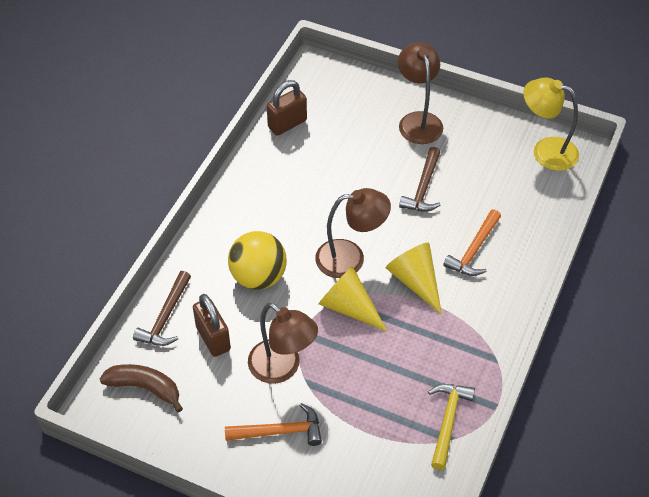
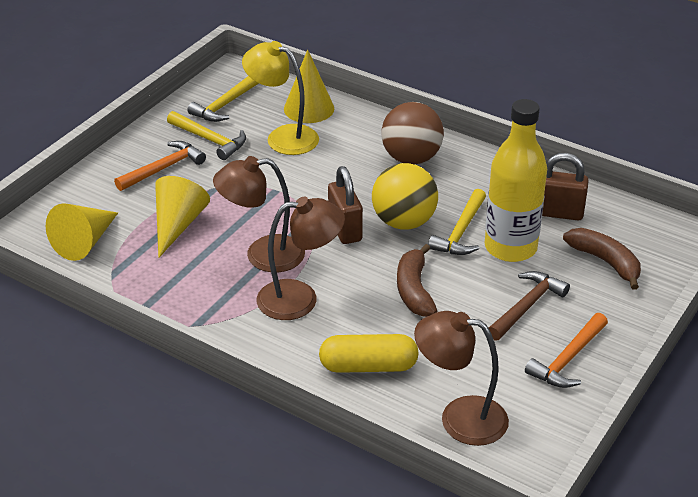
brown ball: 0 -> 1
brown banana: 1 -> 2
brown hammer: 2 -> 1
yellow bottle: 0 -> 1
yellow capsule: 0 -> 1
yellow cone: 2 -> 3
yellow hammer: 1 -> 3

